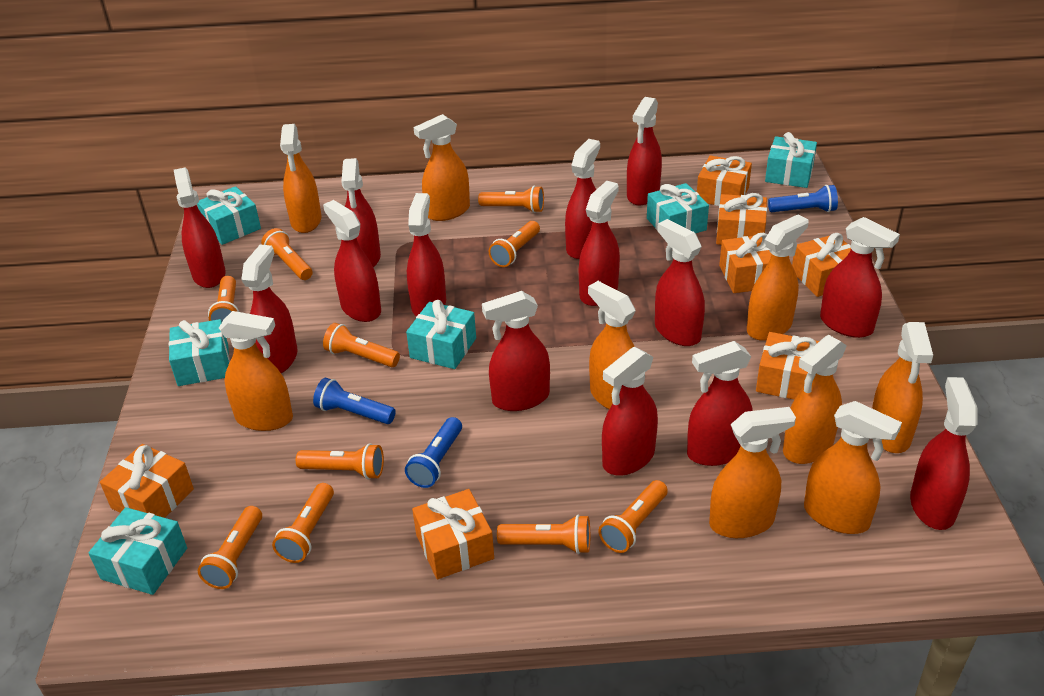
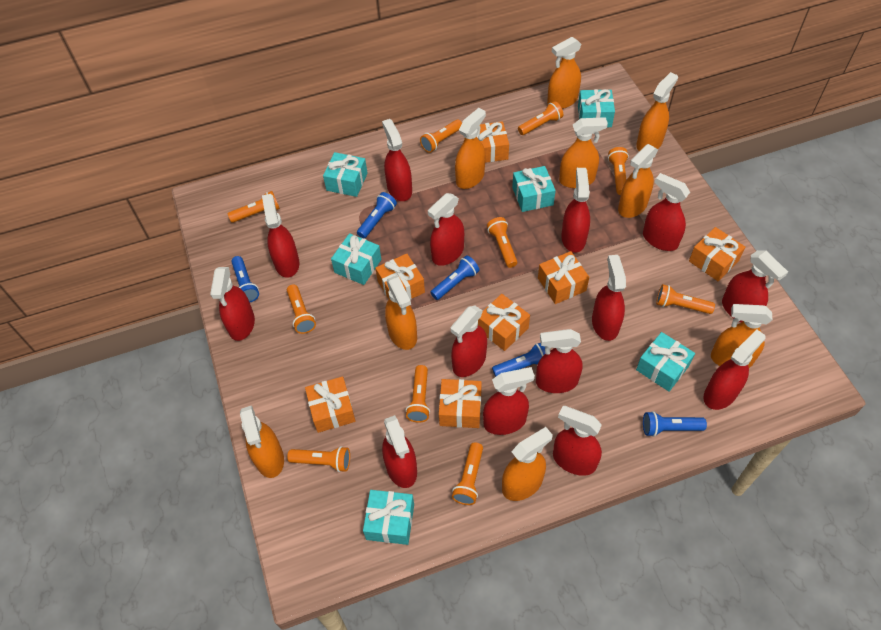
blue flashlight: 3 -> 5

